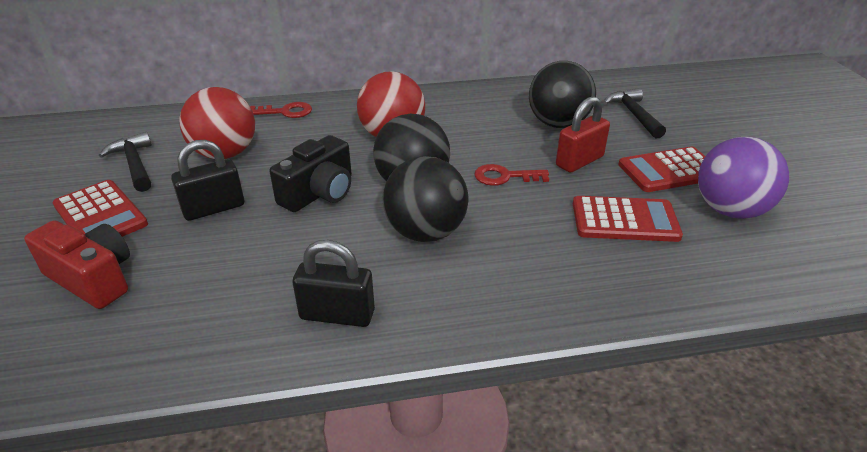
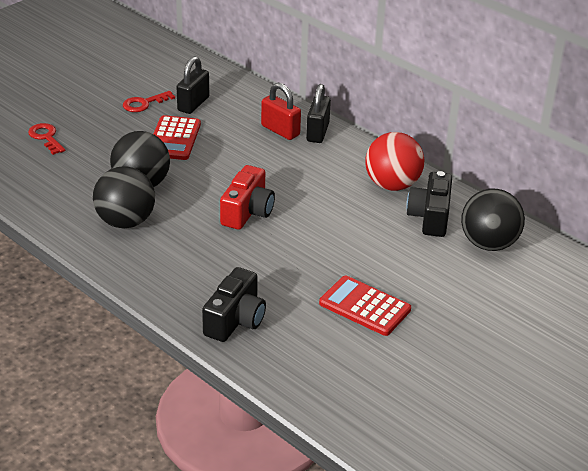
black camera: 1 -> 2
black hammer: 2 -> 0
purple ball: 1 -> 0
red ball: 2 -> 1
red calculator: 3 -> 2

